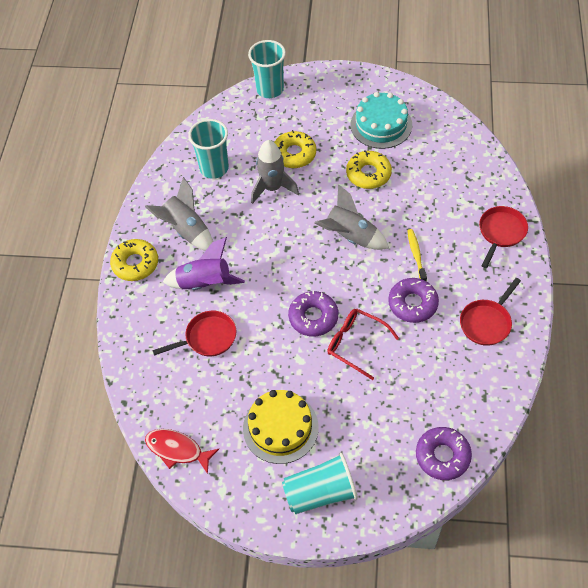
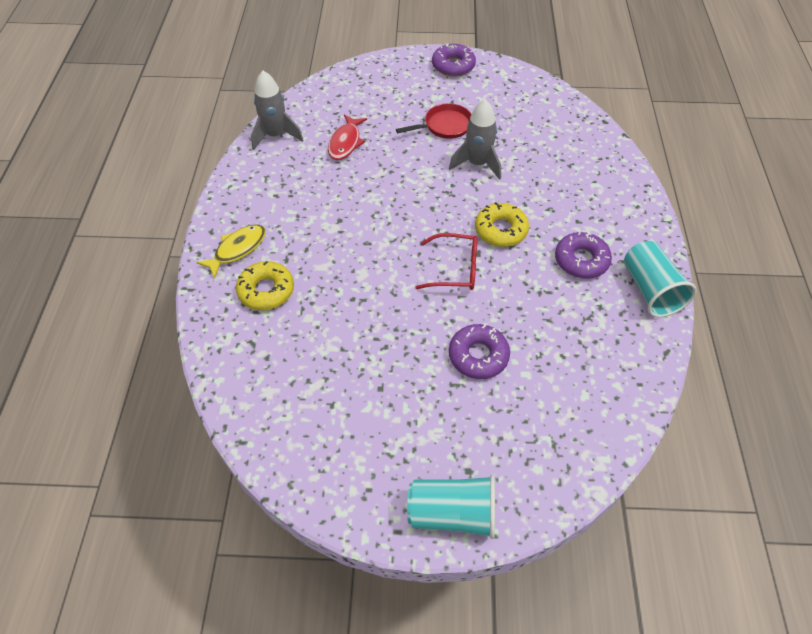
grey rocket: 3 -> 2
purple rocket: 1 -> 0
red pan: 3 -> 1
turquoise cake: 1 -> 0
turquoise cup: 3 -> 2
yellow cake: 1 -> 0
yellow donut: 3 -> 2
yellow fish: 0 -> 1
yellow toothbrush: 1 -> 0

